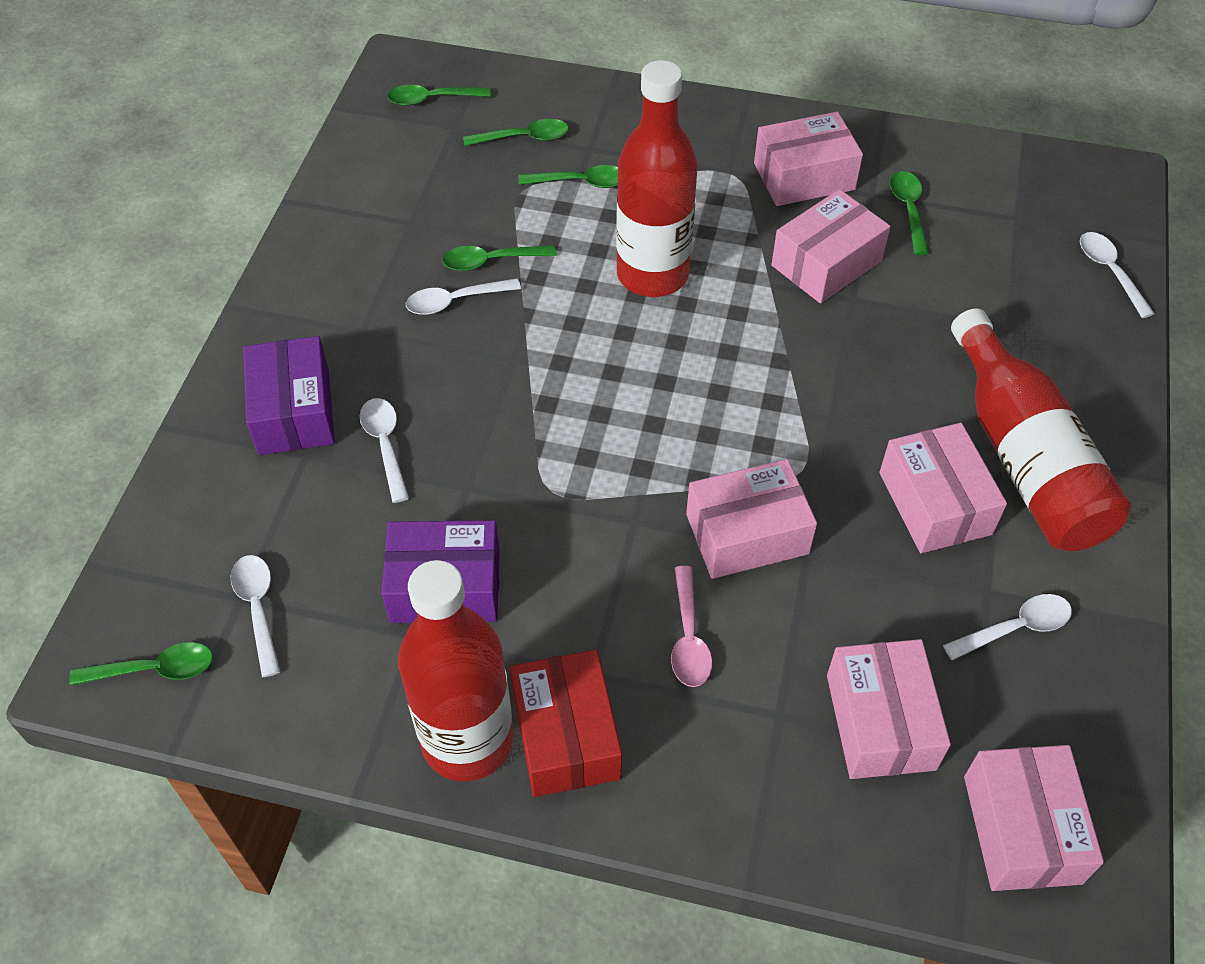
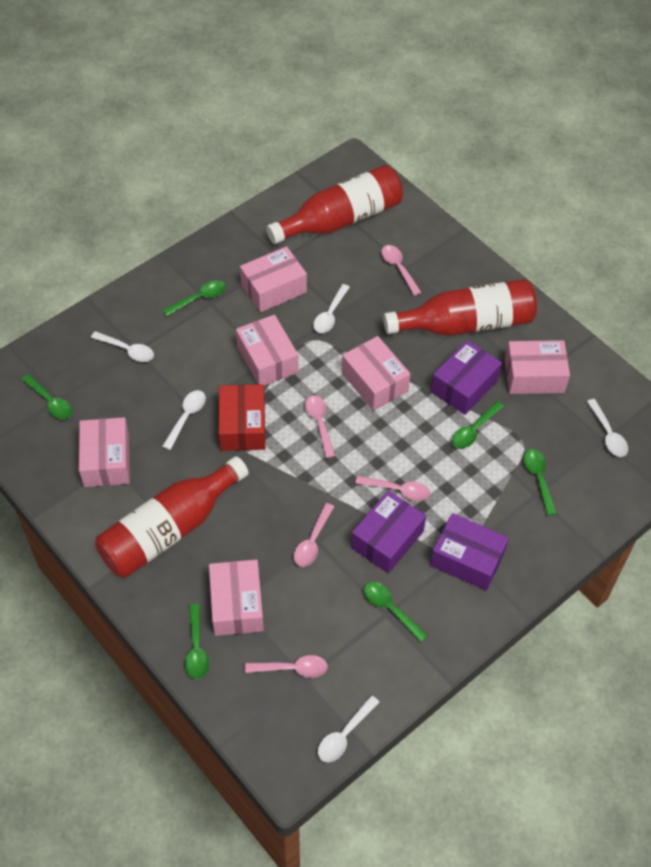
pink spoon: 1 -> 5
purple box: 2 -> 3

